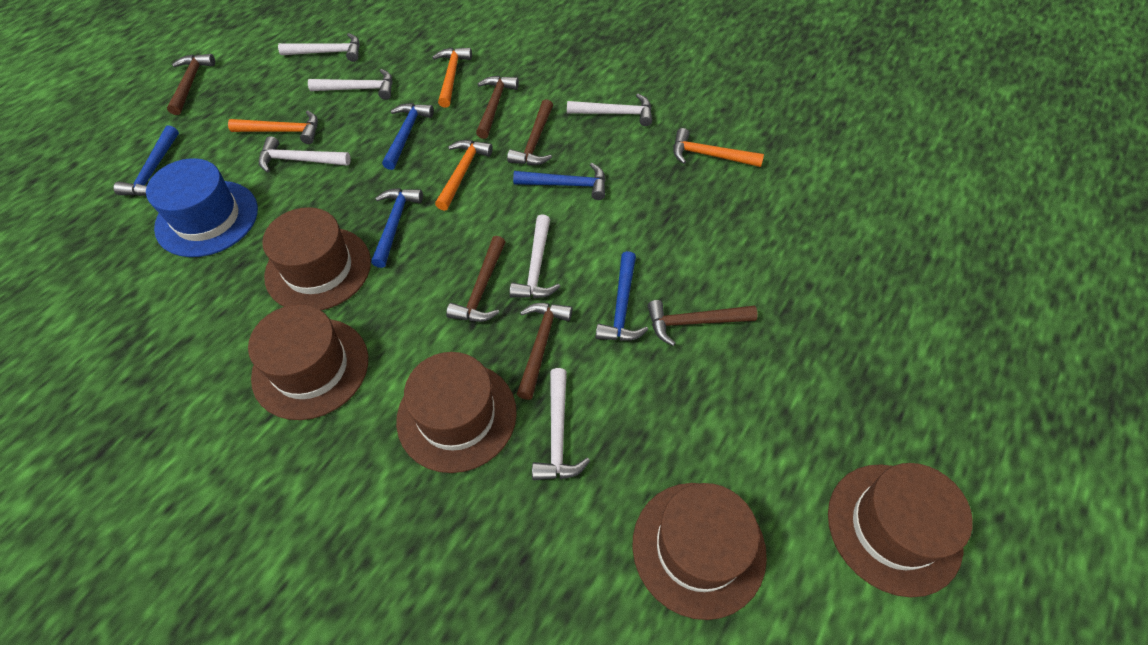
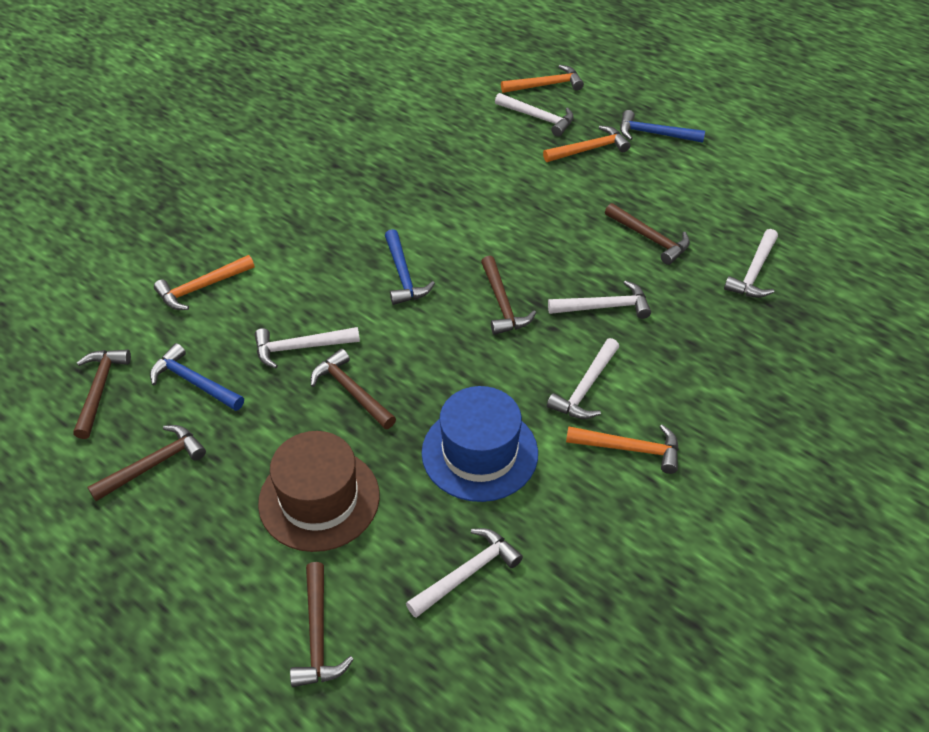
blue hammer: 5 -> 3
brown hat: 5 -> 1

